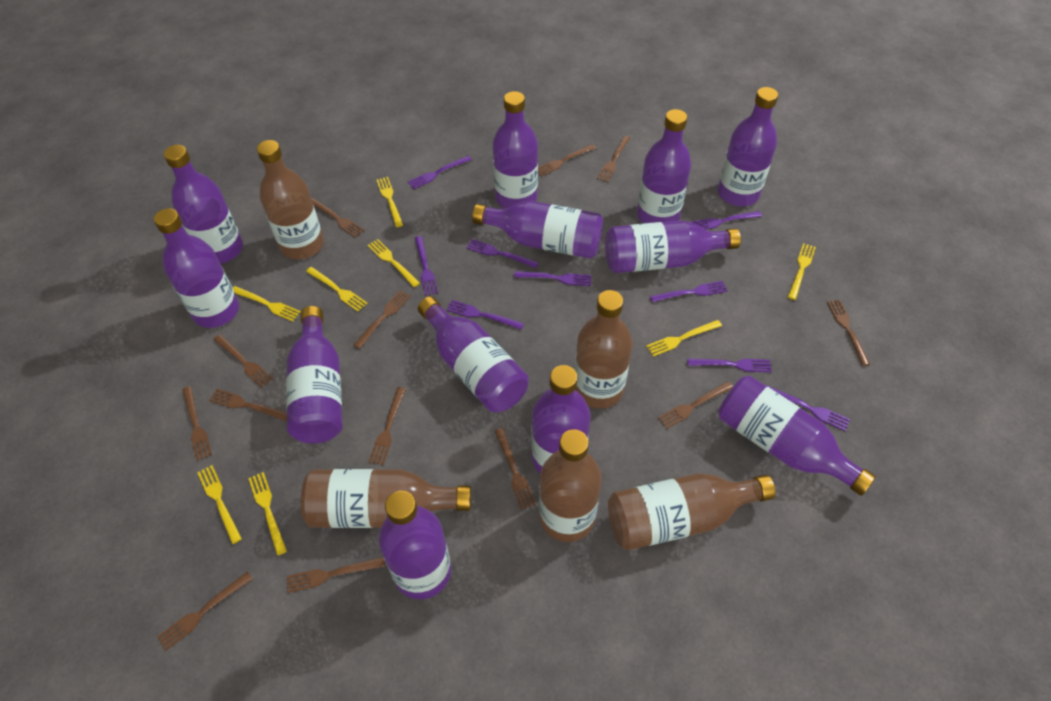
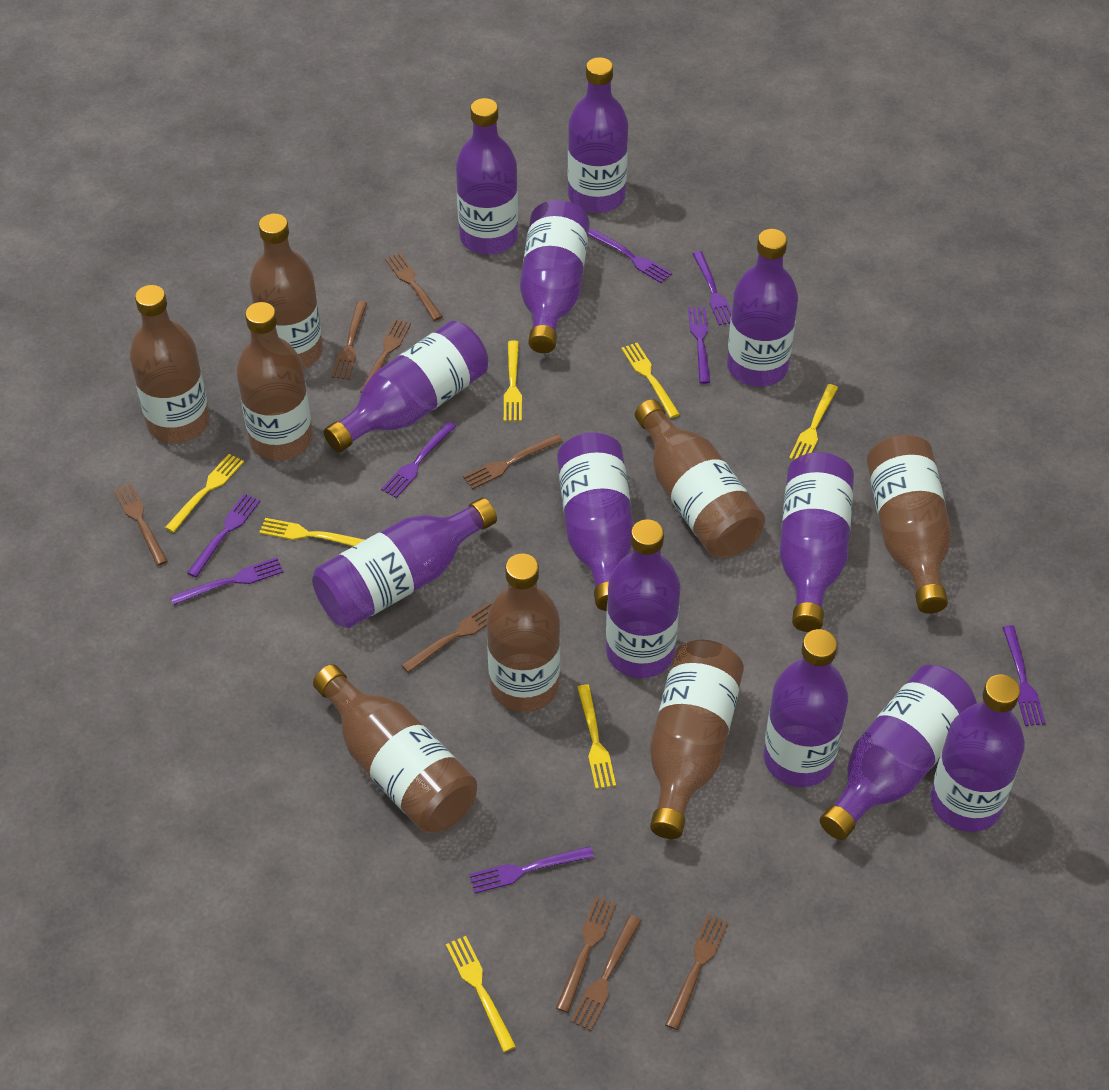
brown bottle: 5 -> 8
brown fork: 13 -> 9
purple fork: 9 -> 8
yellow fork: 8 -> 7

